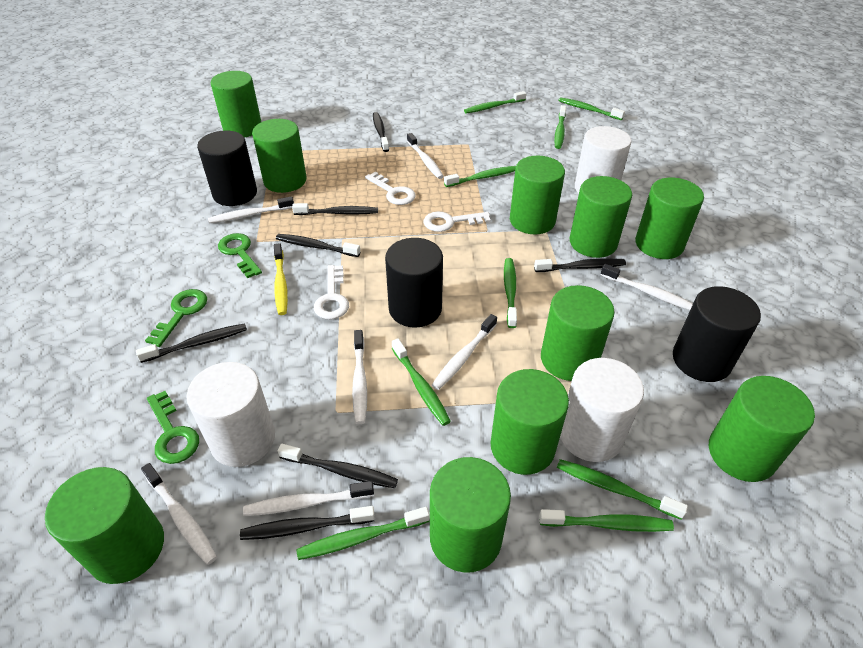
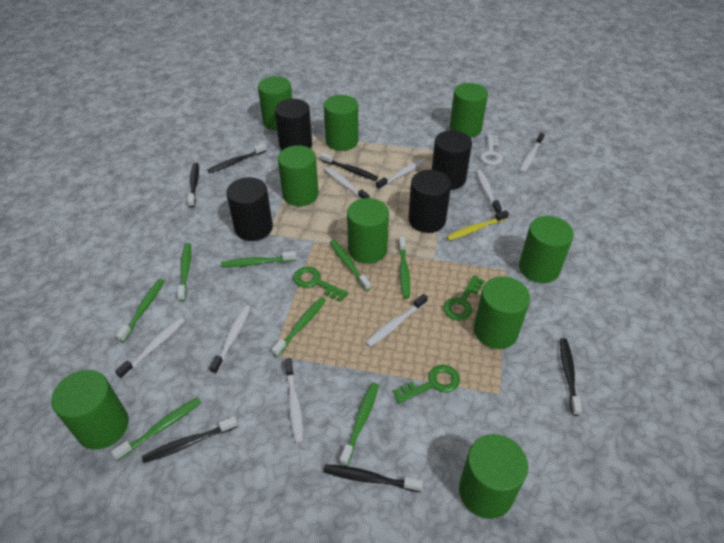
black cylinder: 3 -> 4
black toothbrush: 7 -> 6
green cylinder: 10 -> 9
green toothbrush: 9 -> 8
white cylinder: 3 -> 0
white key: 3 -> 1
white toothbrush: 7 -> 8

